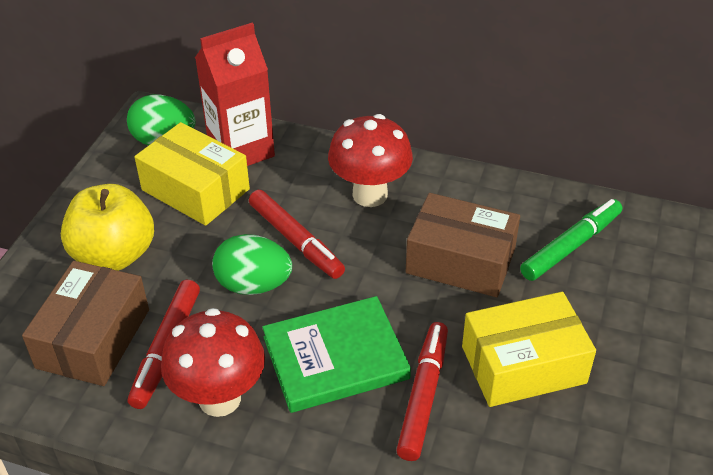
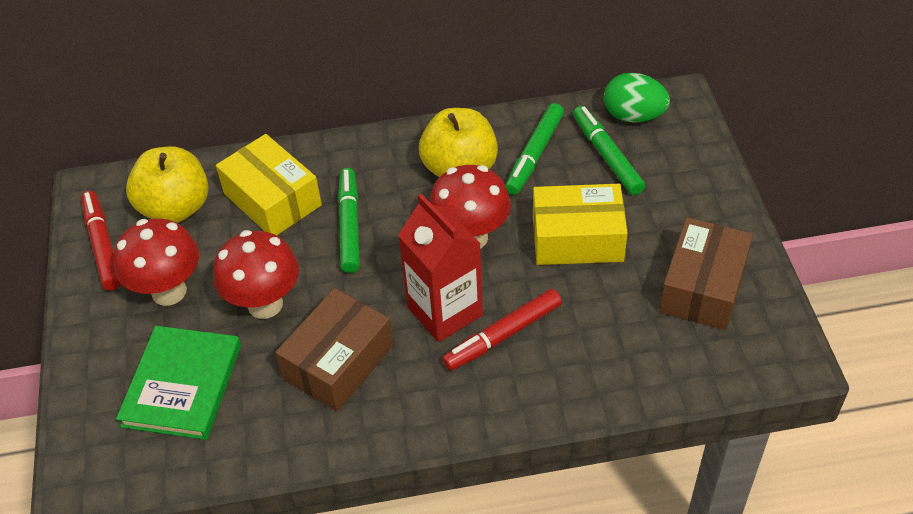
green egg: 2 -> 1
green marker: 1 -> 3
red marker: 3 -> 2
red mushroom: 2 -> 3
yellow apple: 1 -> 2

